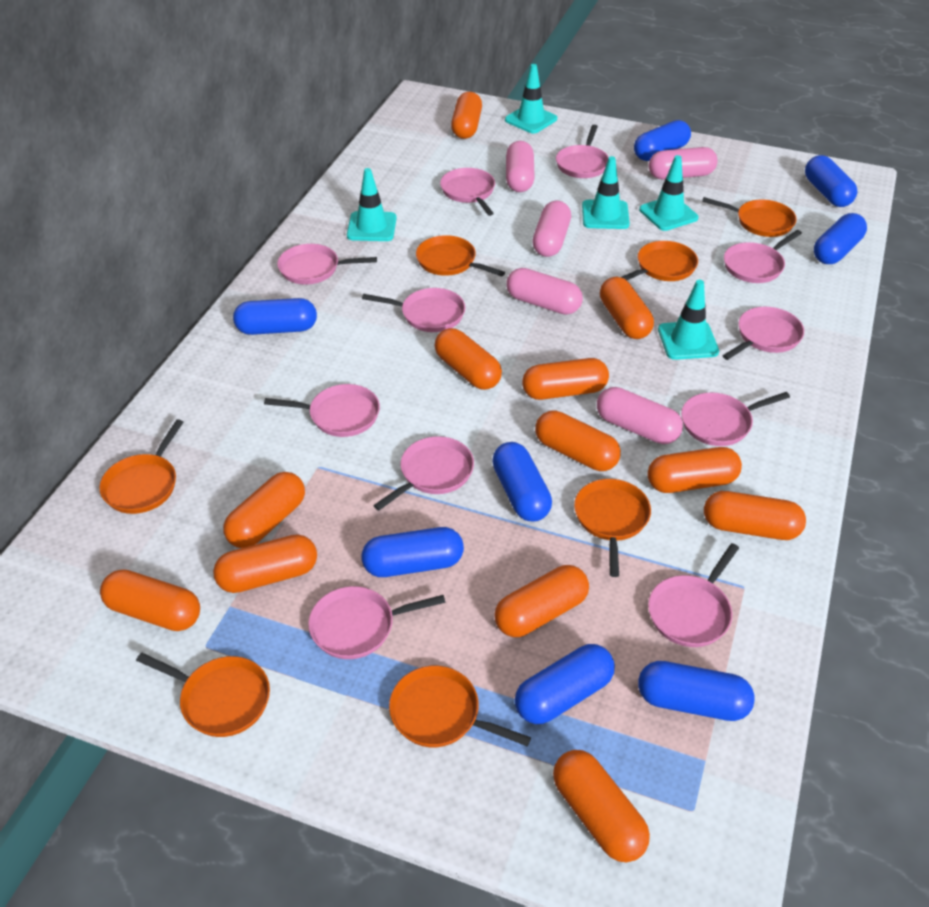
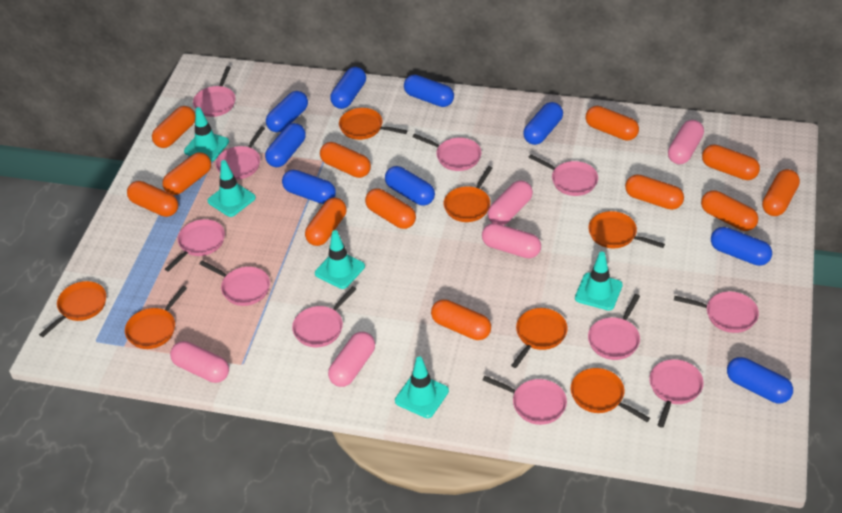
blue capsule: 8 -> 9

